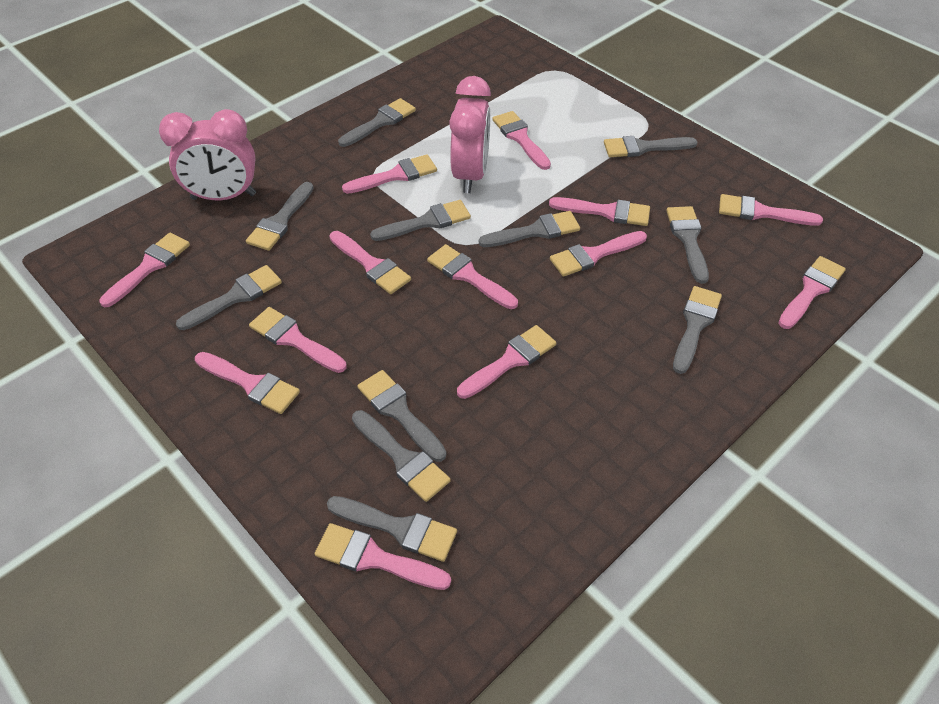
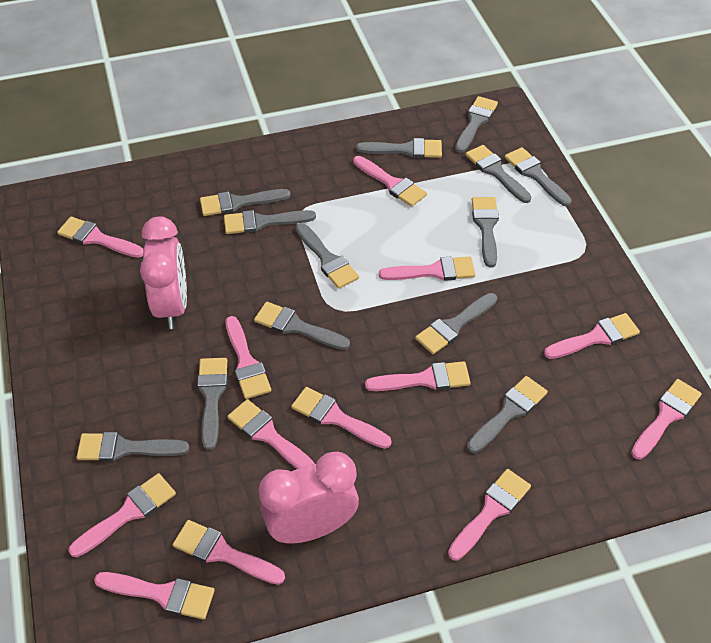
grey brush: 11 -> 13

